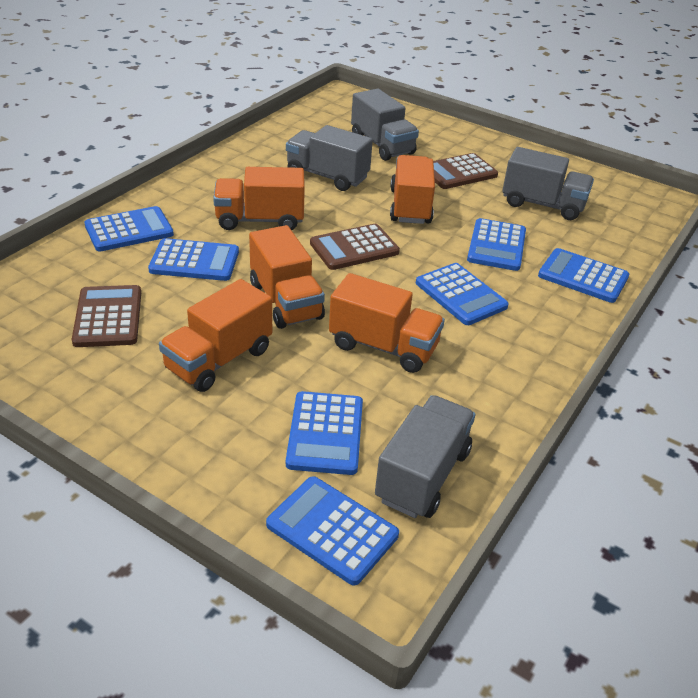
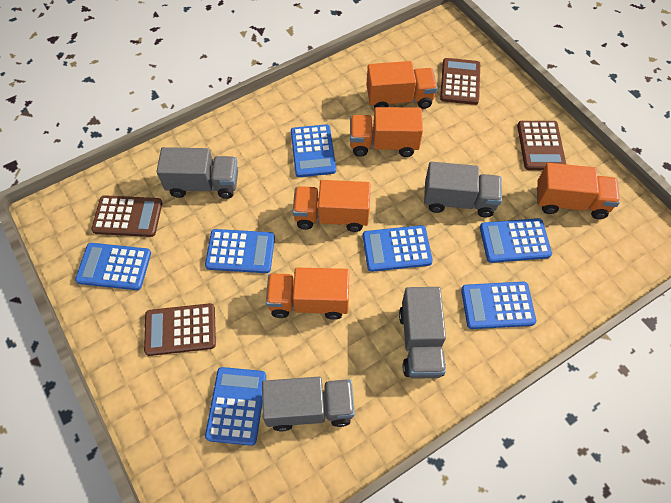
brown calculator: 3 -> 4

